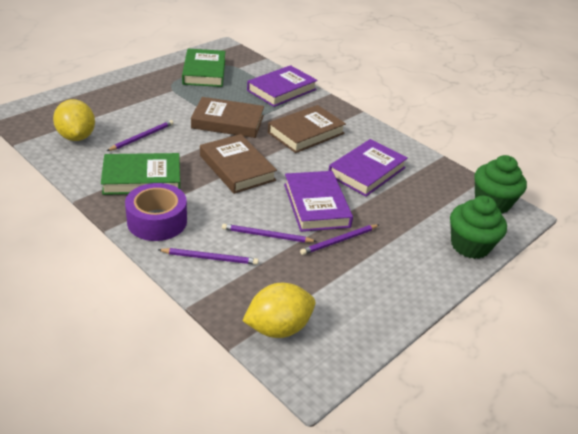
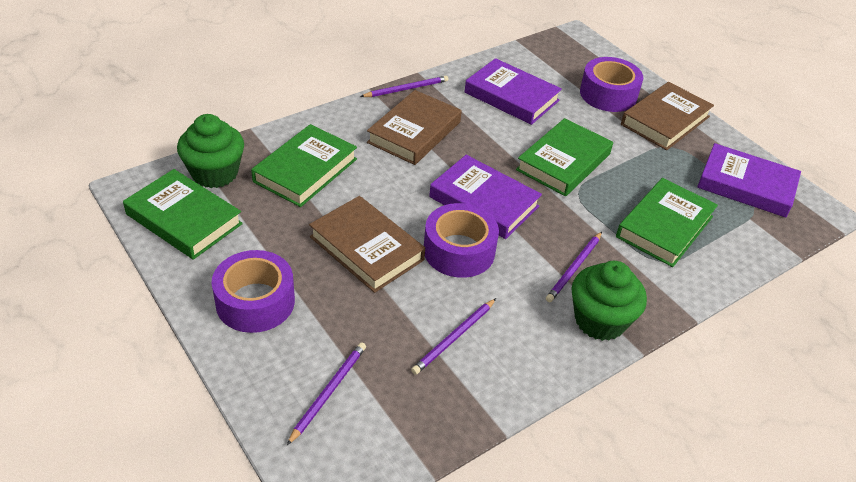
green book: 2 -> 4
purple tape: 1 -> 3
yellow lemon: 2 -> 0

